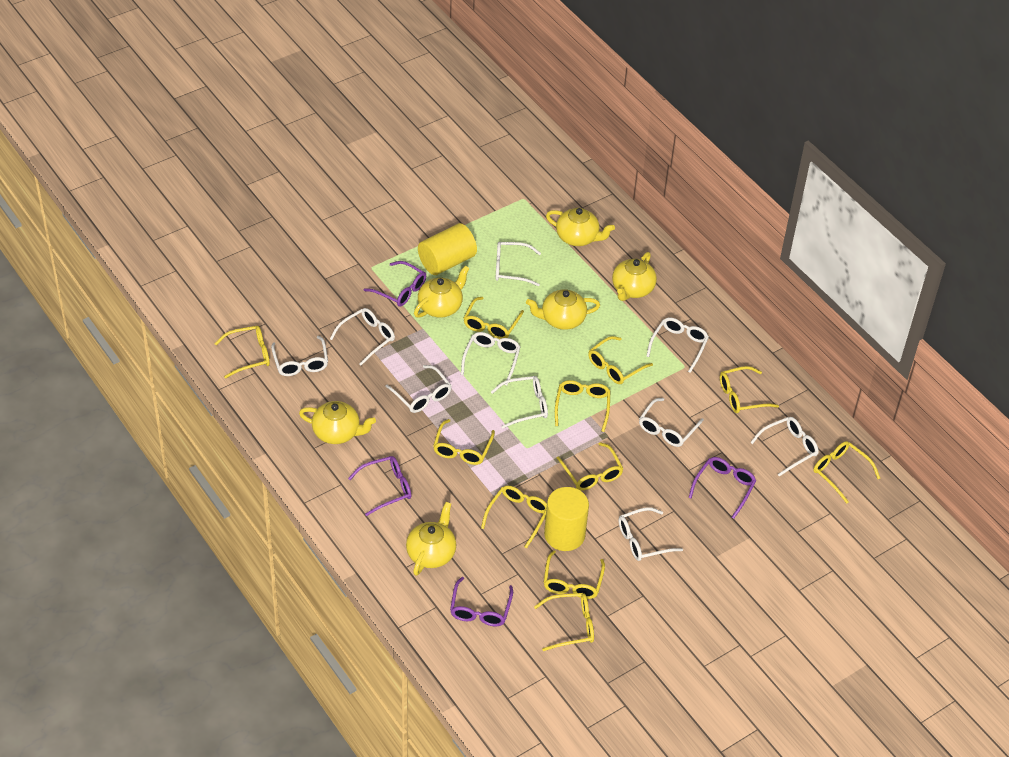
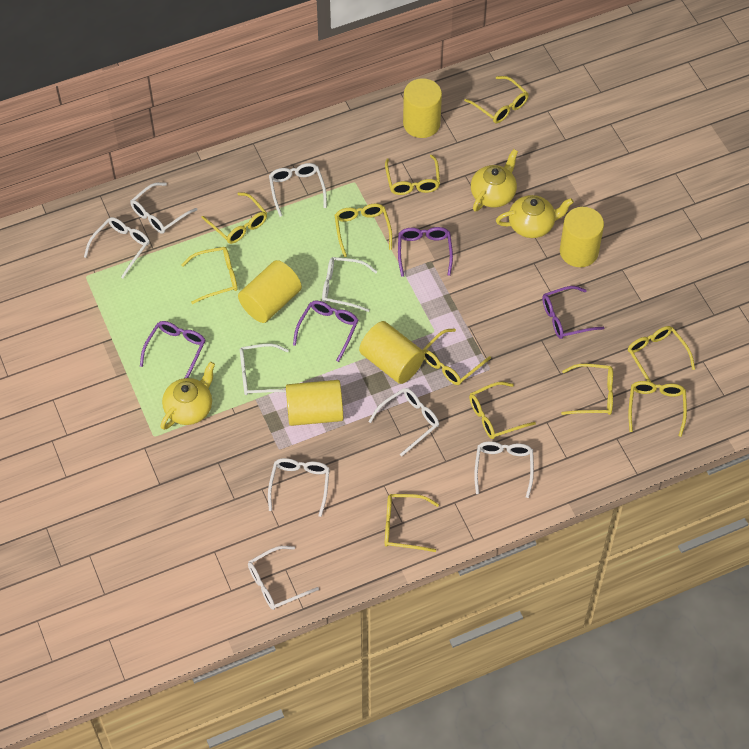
white glasses: 10 -> 9
yellow cylinder: 2 -> 5
yellow teapot: 6 -> 3

